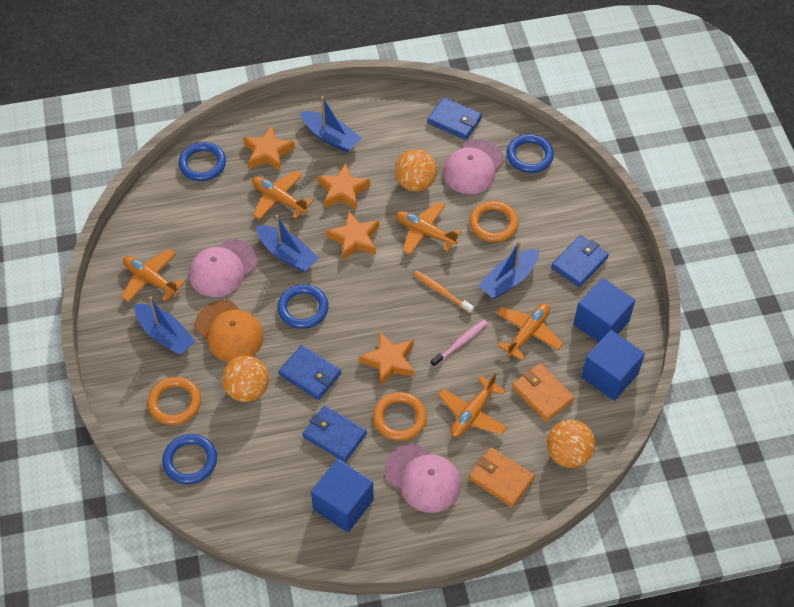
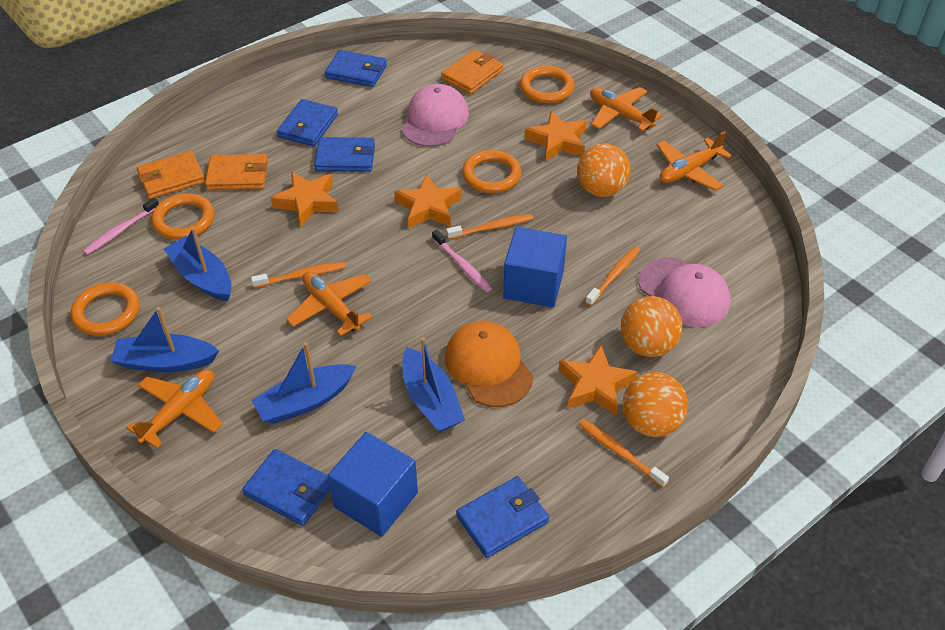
blue cube: 3 -> 2
blue ring: 4 -> 0
blue wallet: 4 -> 5
orange plane: 5 -> 4
orange ring: 3 -> 4
orange toothbrush: 1 -> 4
orange wallet: 2 -> 3
pink cap: 3 -> 2
pink toothbrush: 1 -> 2

